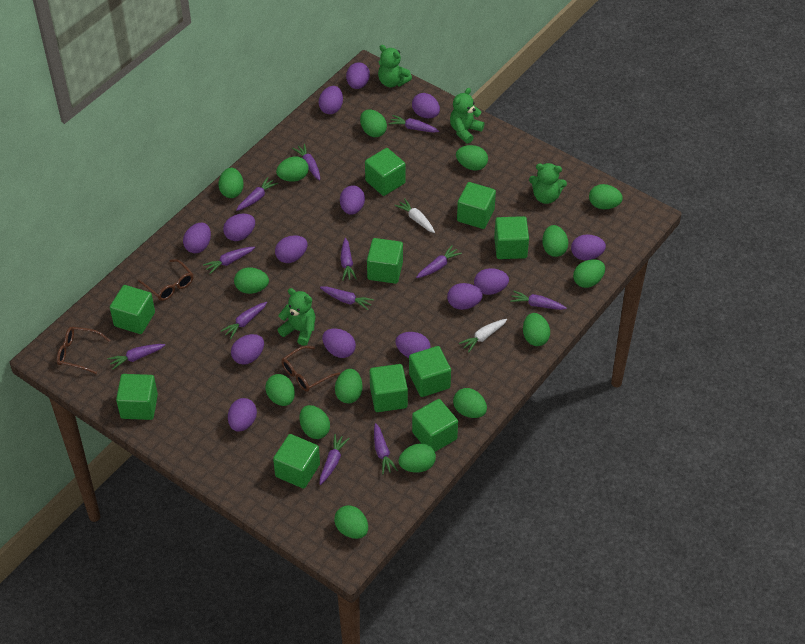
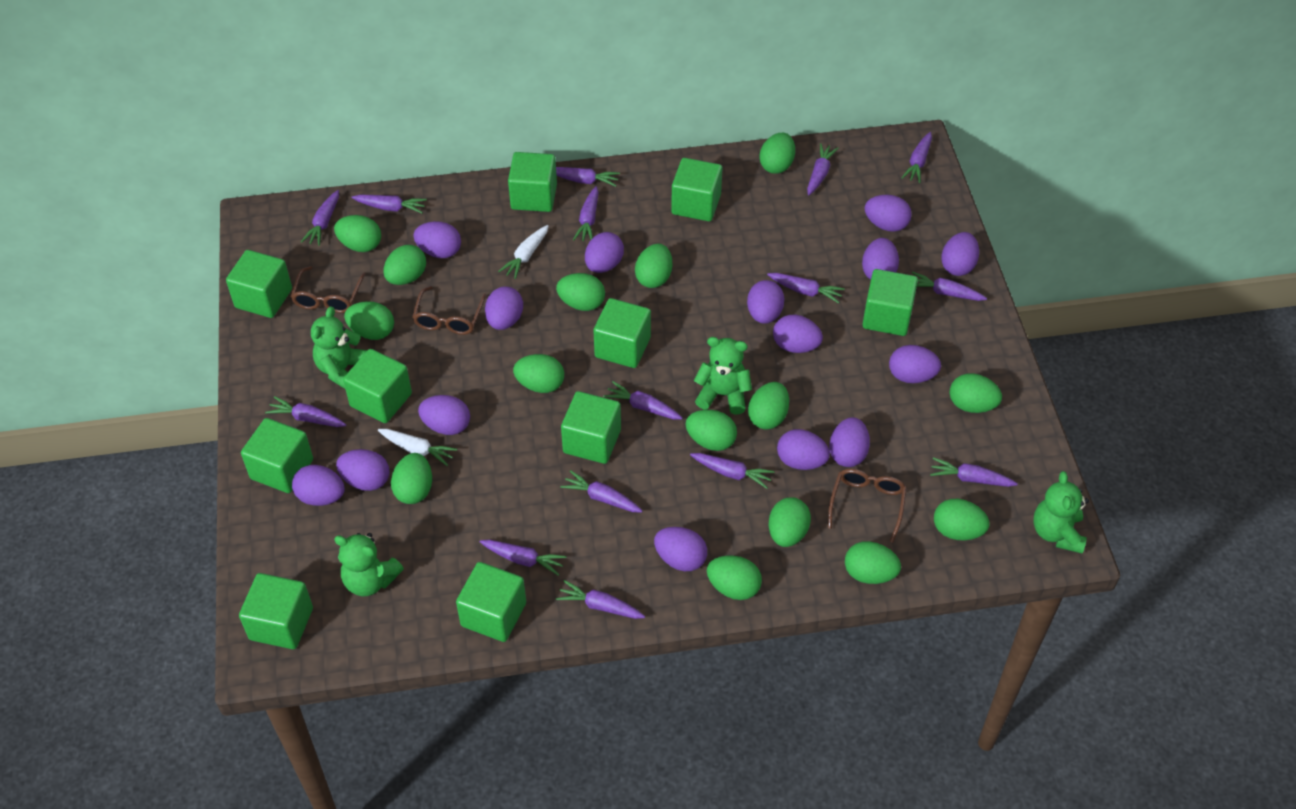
purple carrot: 12 -> 15
purple egg: 14 -> 15

